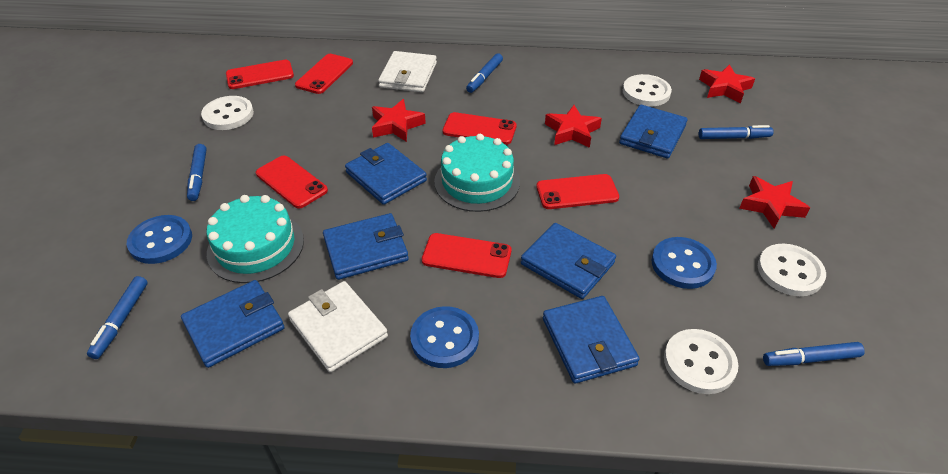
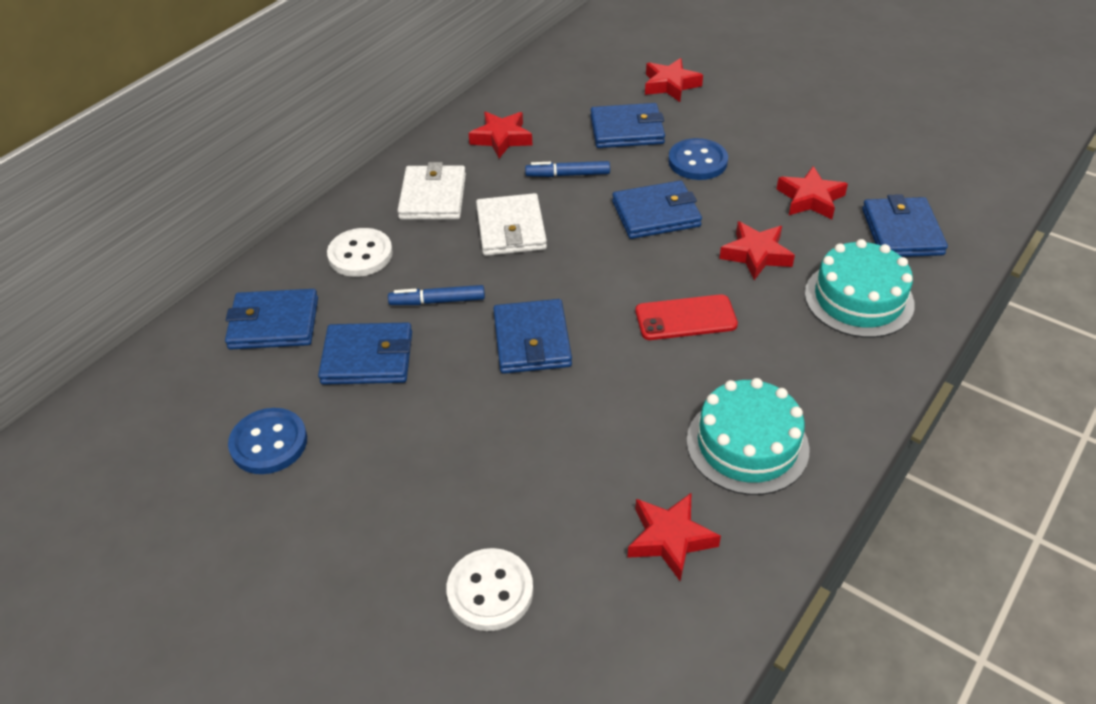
blue button: 3 -> 2
blue marker: 5 -> 2
red phone: 6 -> 1
red star: 4 -> 5
white button: 4 -> 2

